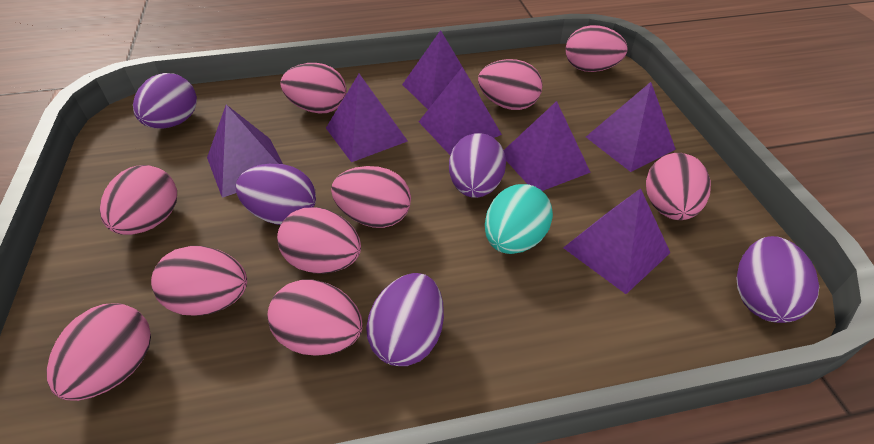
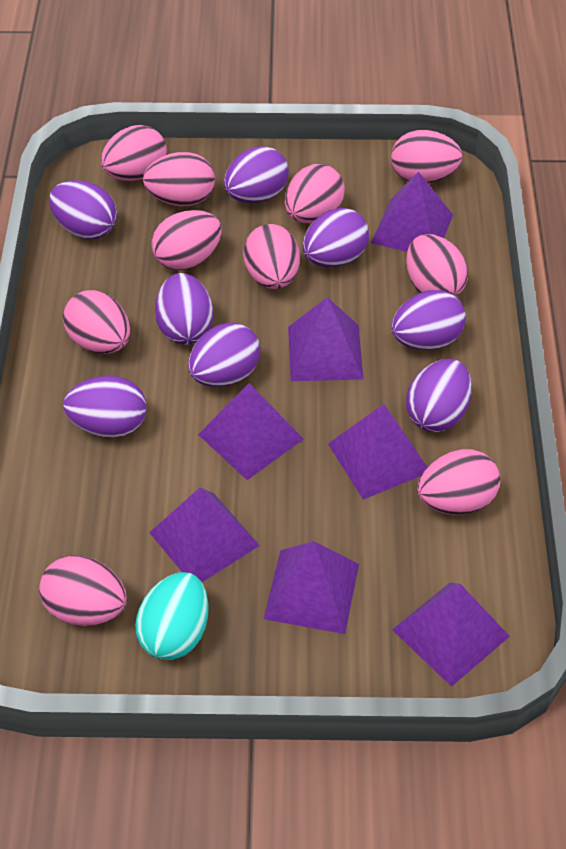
purple egg: 5 -> 8

